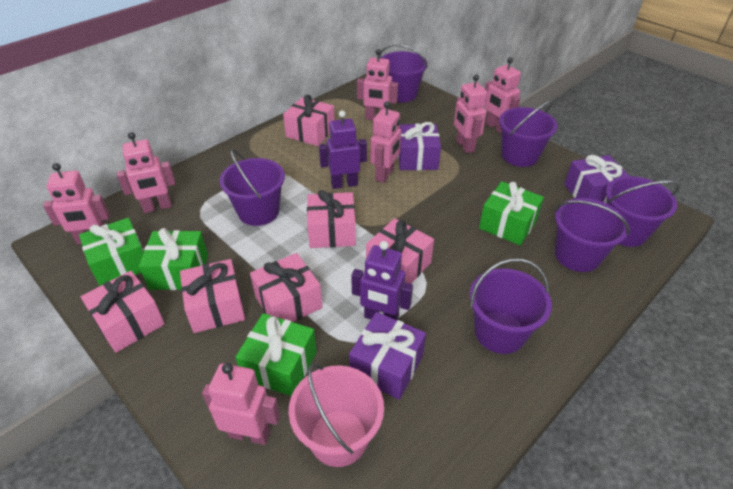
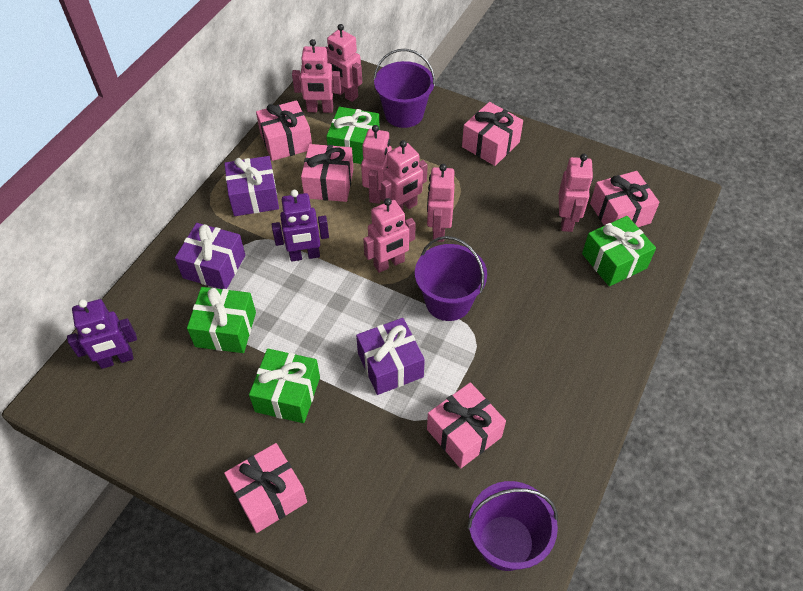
pink bucket: 1 -> 0
purple bucket: 6 -> 3

